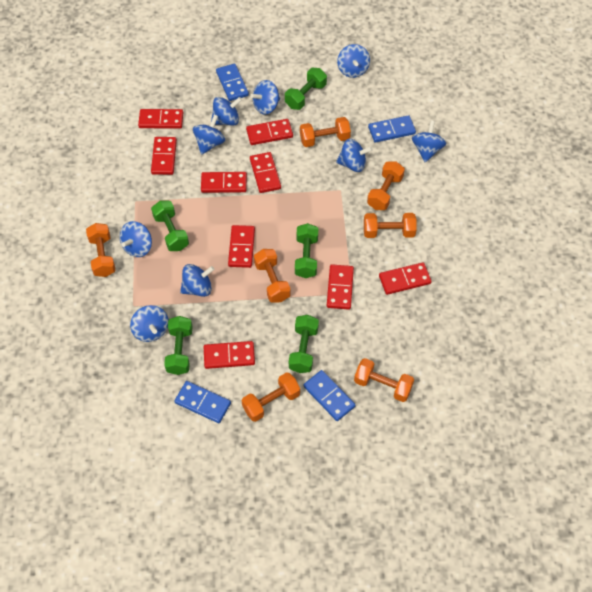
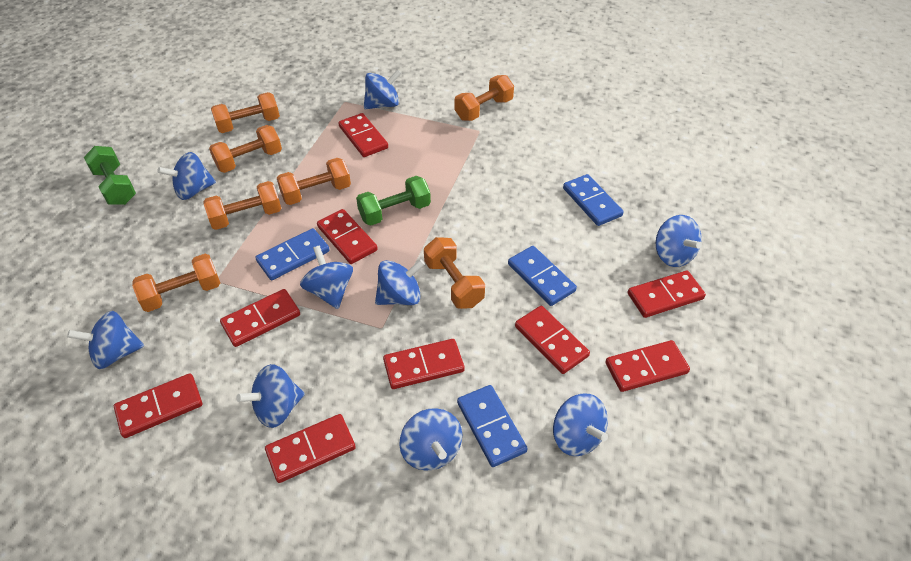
green dumbbell: 5 -> 2

